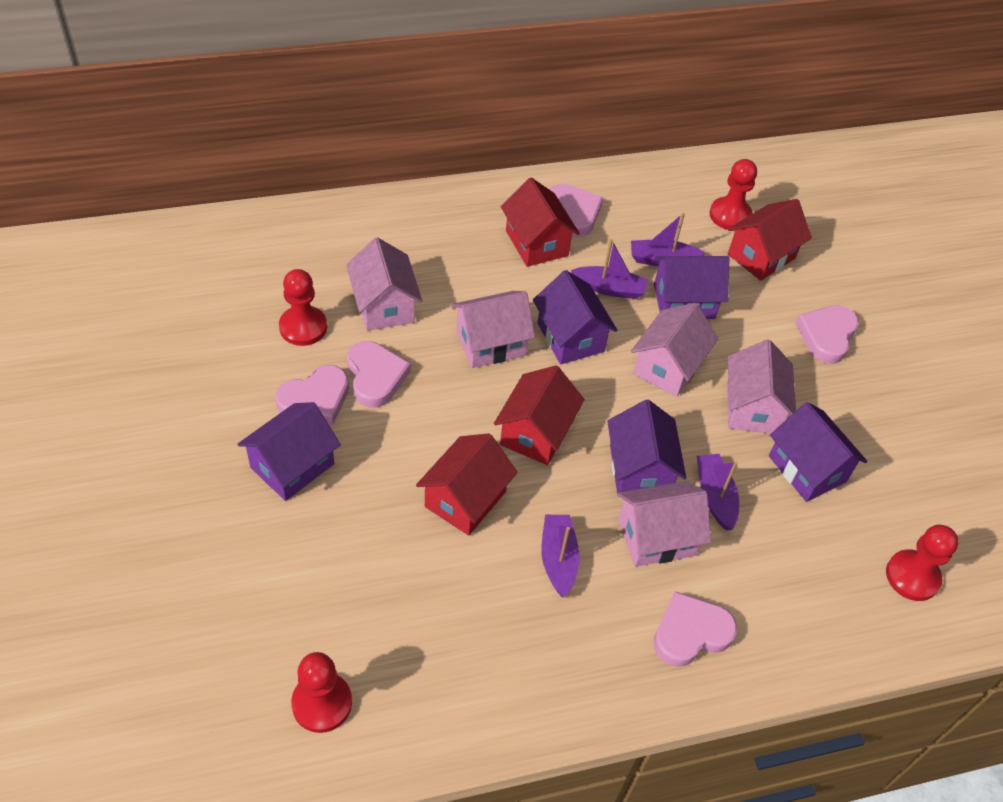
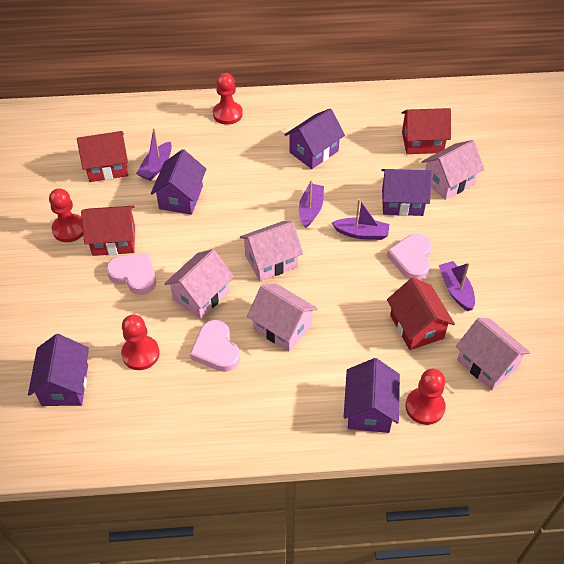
pink heart: 5 -> 3

